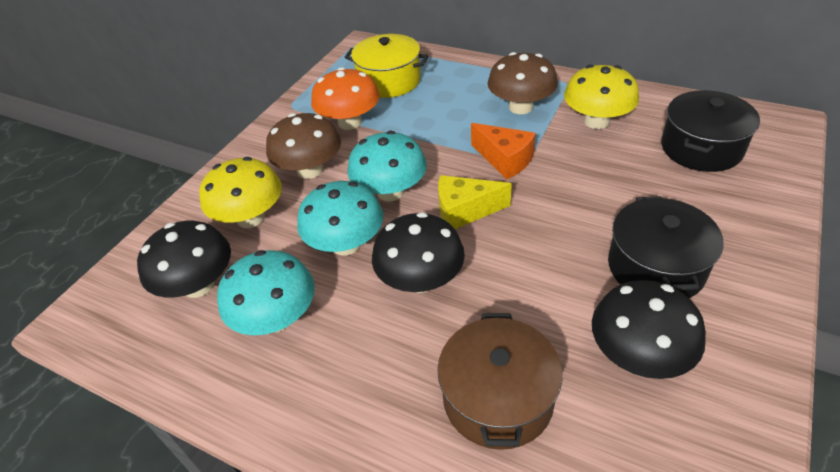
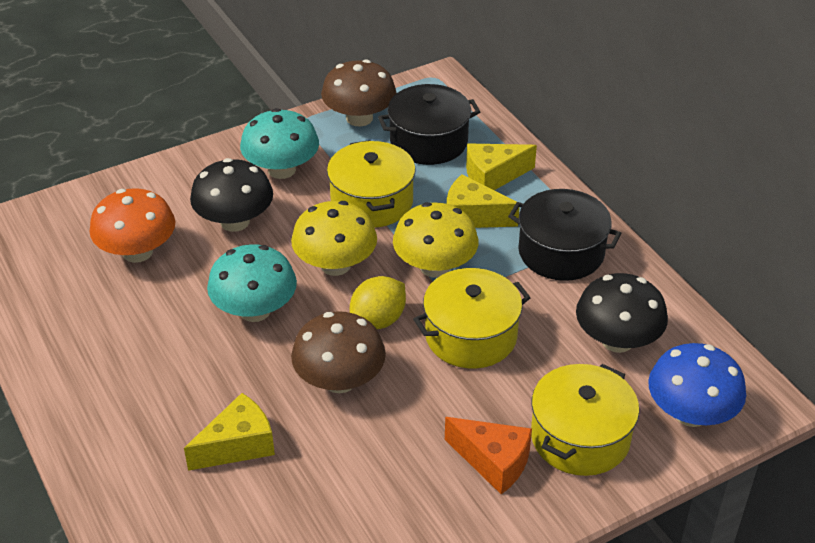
black mushroom: 3 -> 2
blue mushroom: 0 -> 1
brown pot: 1 -> 0
turquoise mushroom: 3 -> 2
yellow cheese: 1 -> 3
yellow lemon: 0 -> 1
yellow pot: 1 -> 3

